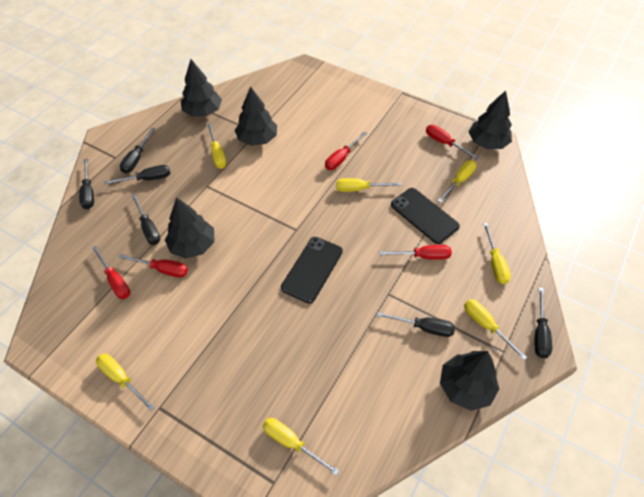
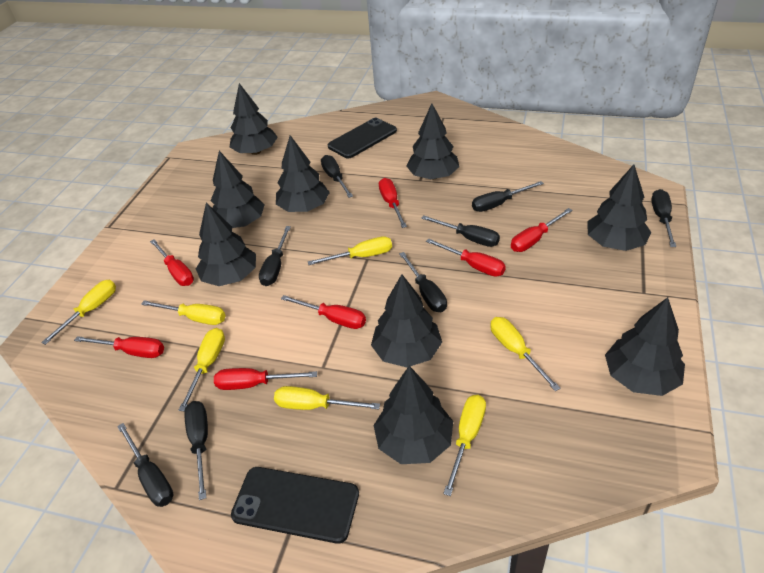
black screwdriver: 6 -> 8
black tree: 5 -> 9
red screwdriver: 5 -> 7

